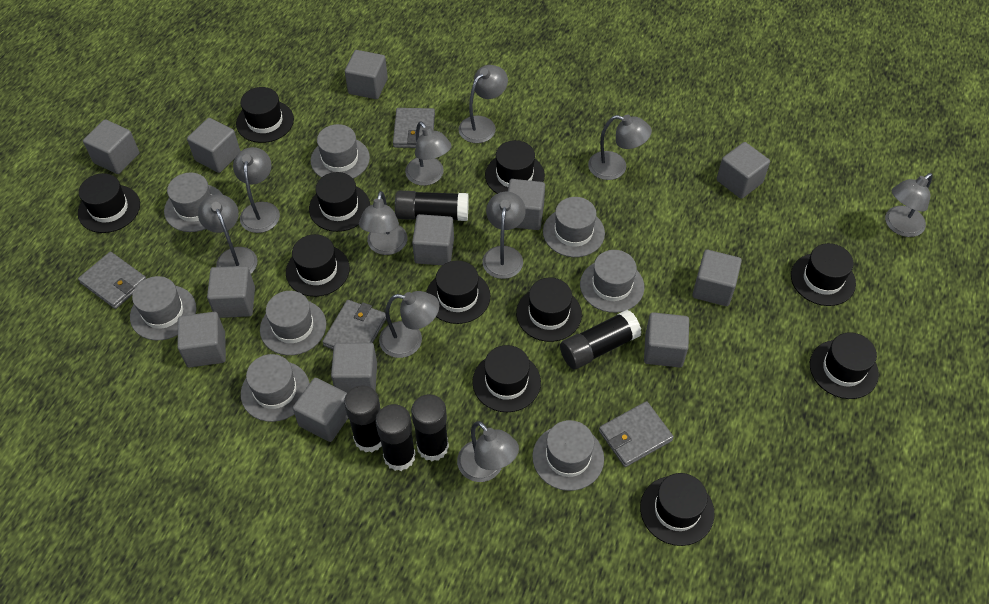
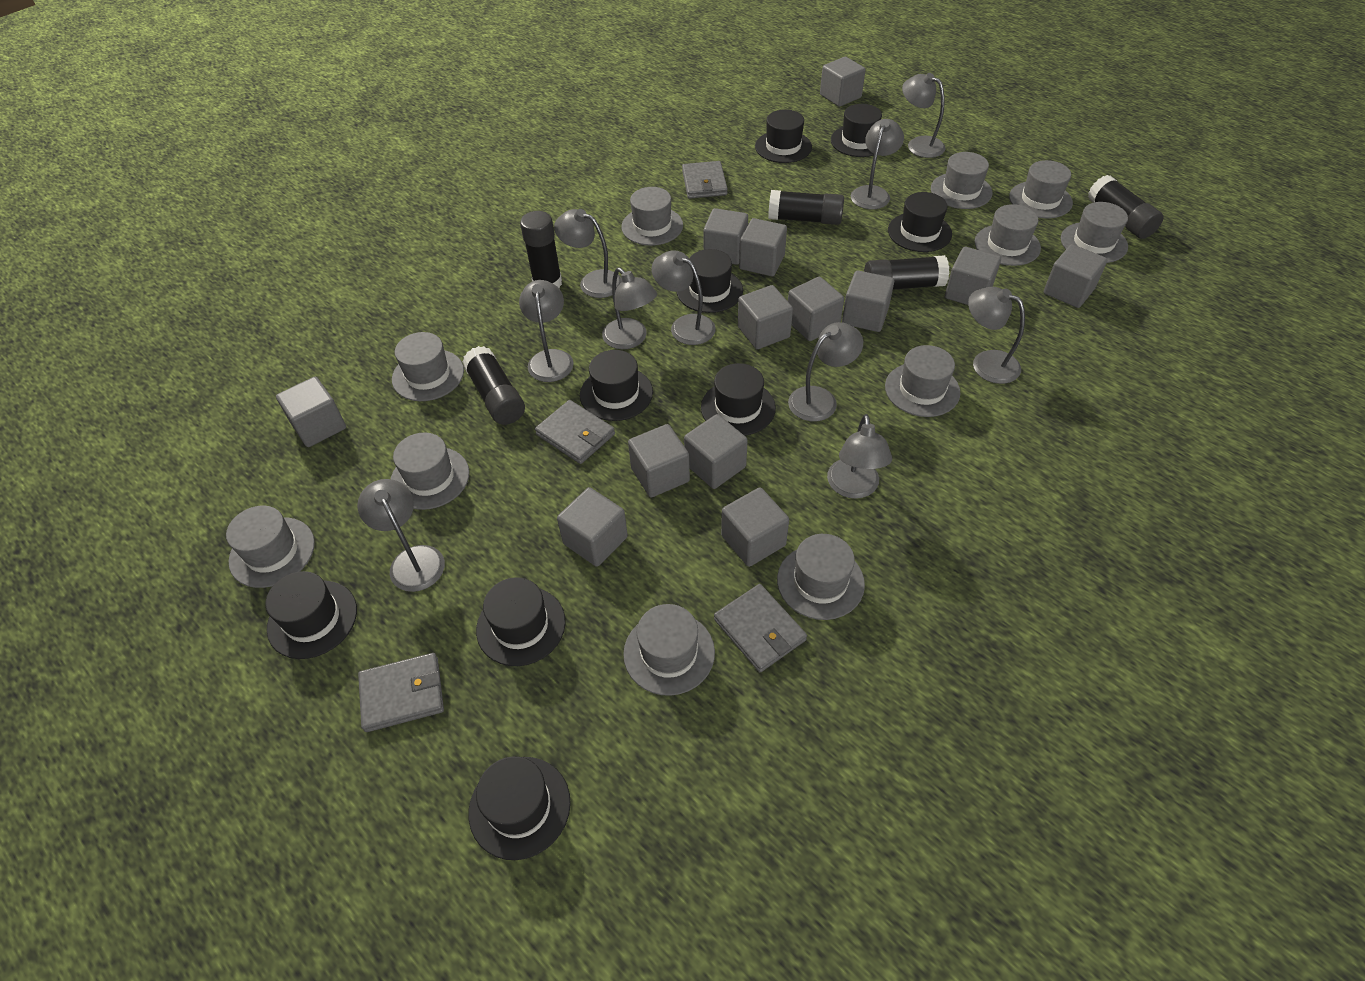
black hat: 11 -> 9
grey cube: 12 -> 13
grey hat: 8 -> 11

